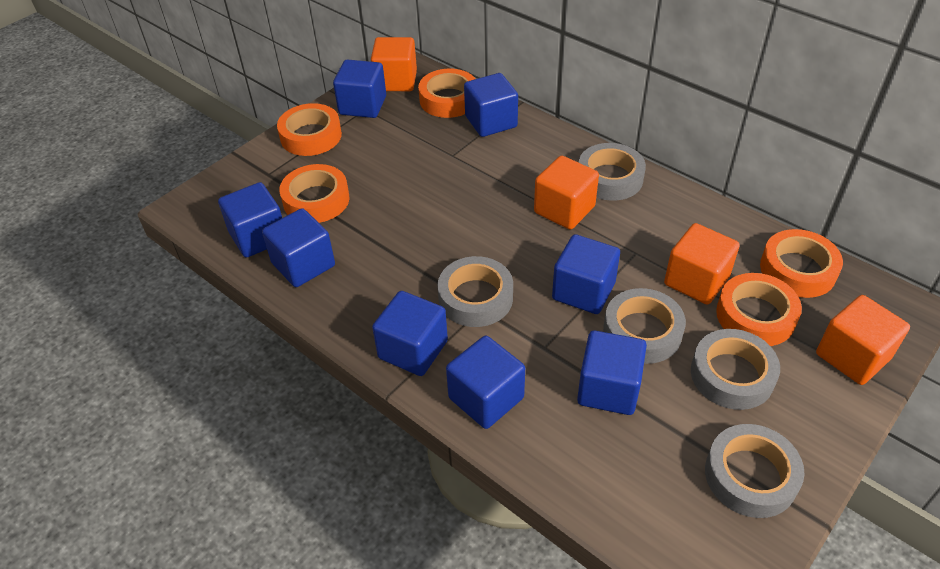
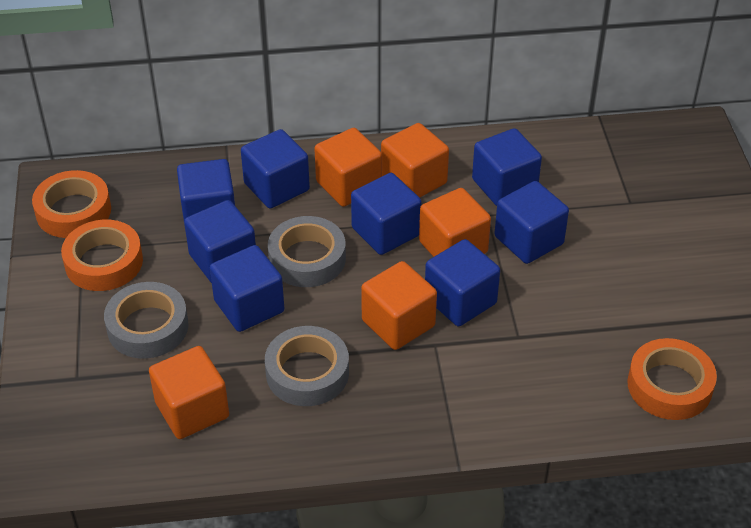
grey tape: 5 -> 3
orange cube: 4 -> 5
orange tape: 5 -> 3

